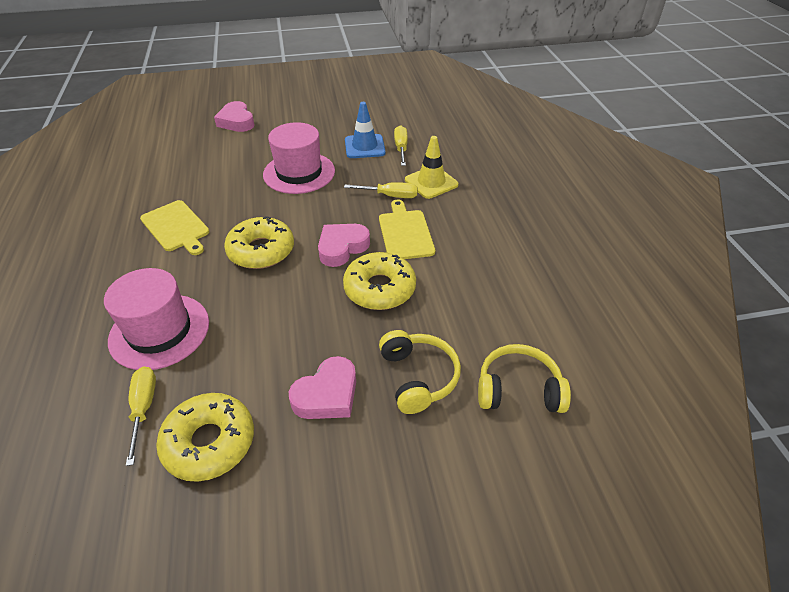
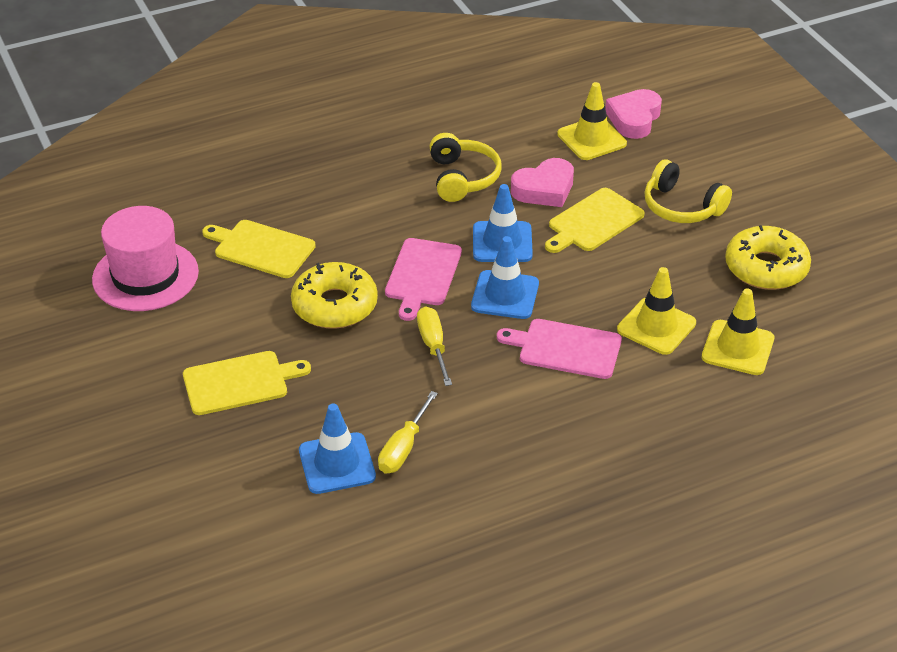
blue traffic cone: 1 -> 3
pink cutting board: 0 -> 2
pink hat: 2 -> 1
pink heart: 3 -> 2
yellow cutting board: 2 -> 3
yellow donut: 3 -> 2
yellow screwdriver: 3 -> 2
yellow traffic cone: 1 -> 3

